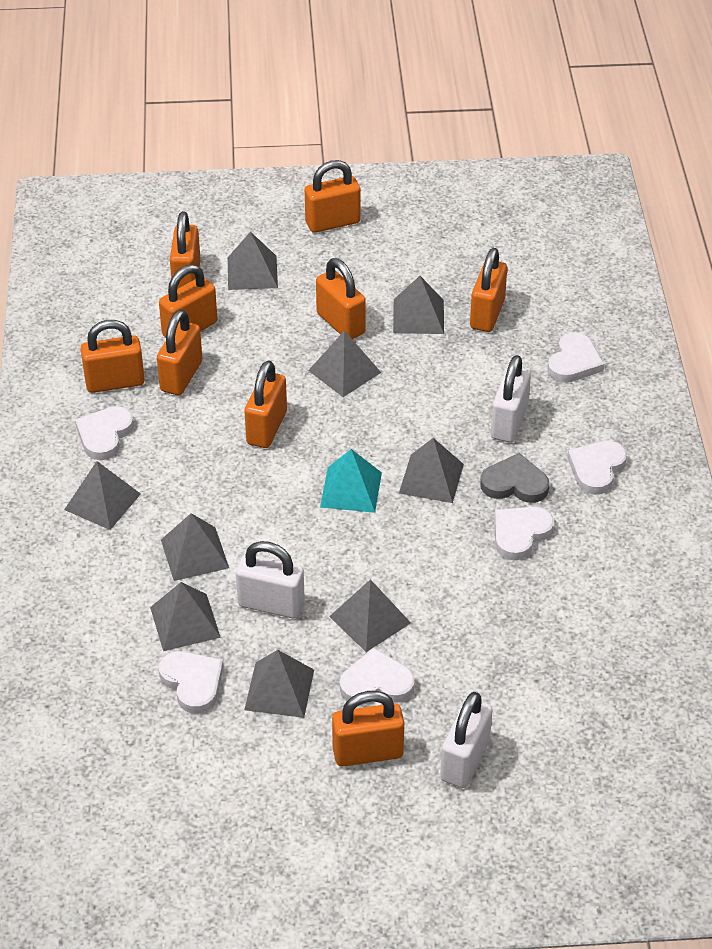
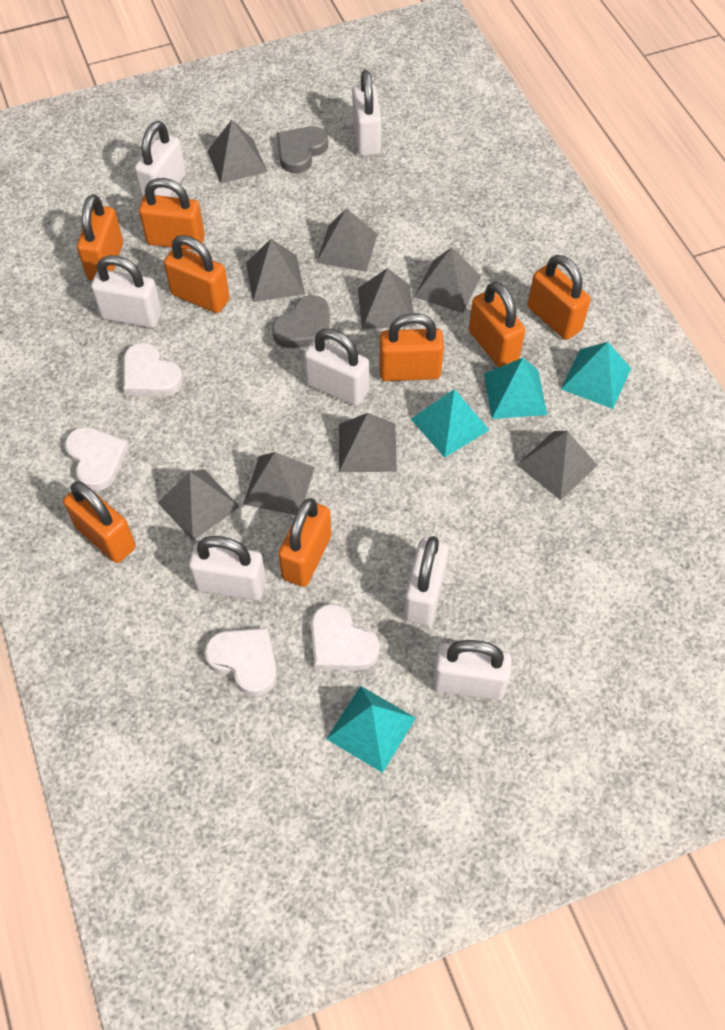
grey heart: 1 -> 2
orange padlock: 9 -> 8
turquoise pyramid: 1 -> 4
white heart: 6 -> 4
white padlock: 3 -> 7

